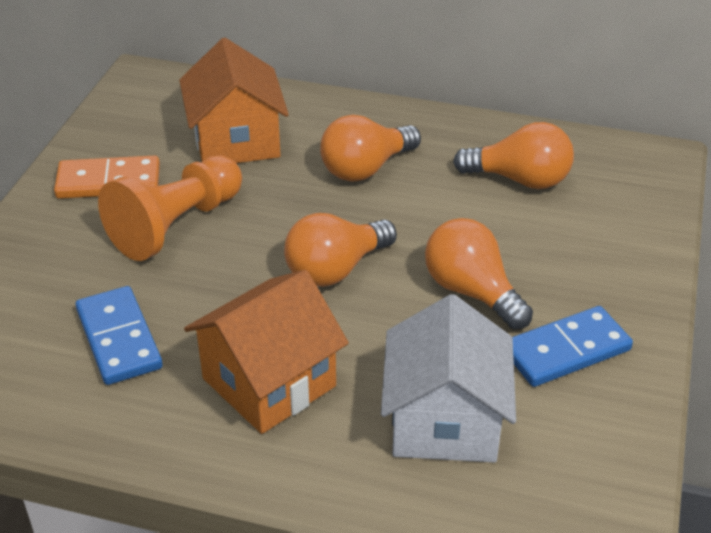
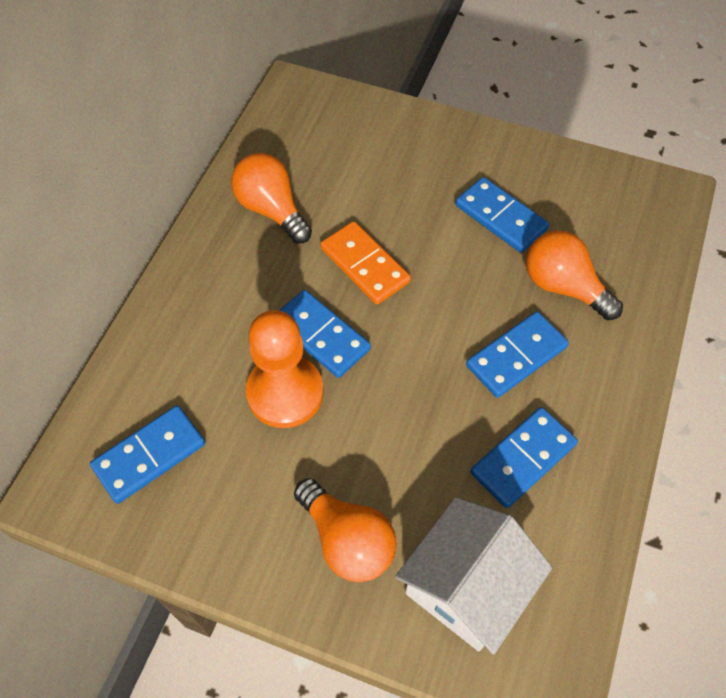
blue domino: 2 -> 5
orange house: 2 -> 0
orange light bulb: 4 -> 3

